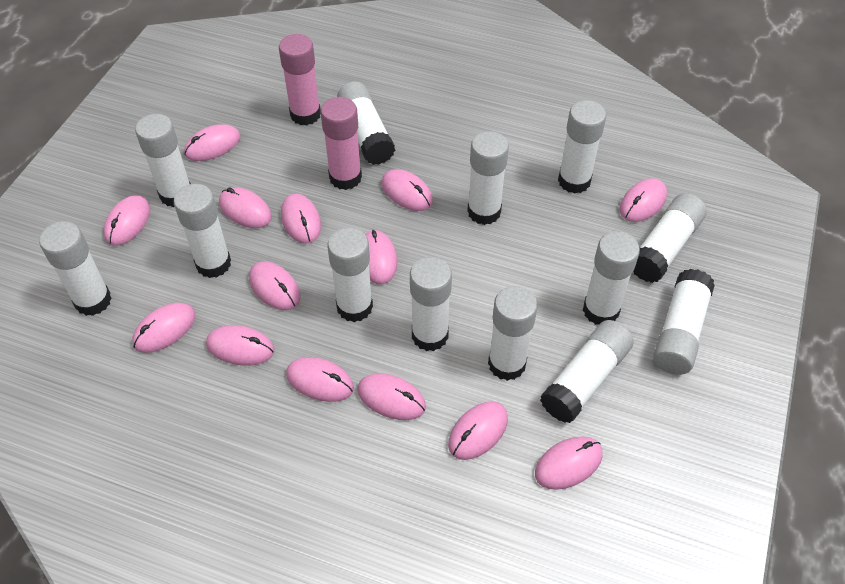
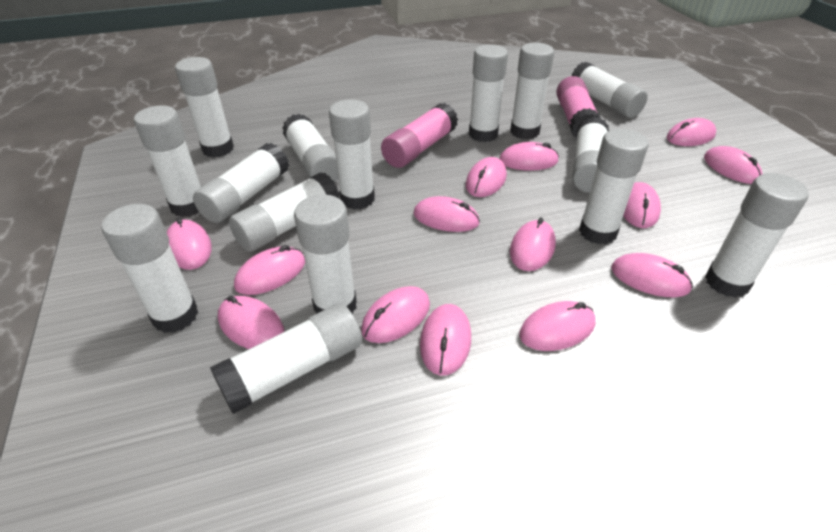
white glue stick: 13 -> 15

